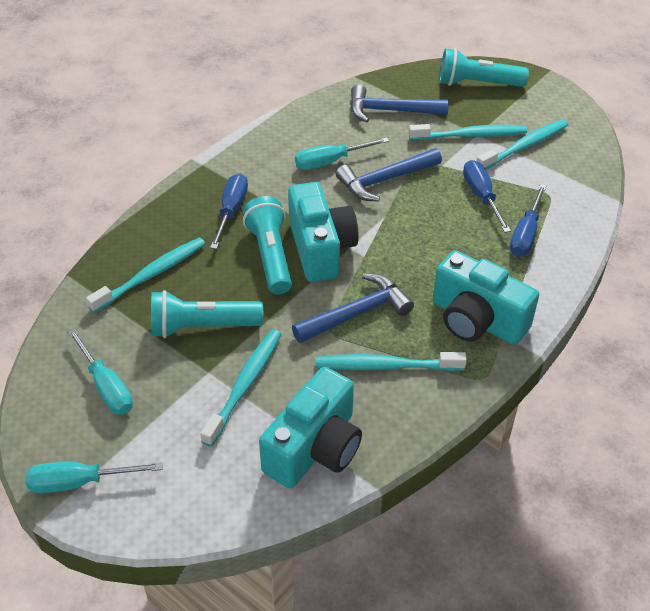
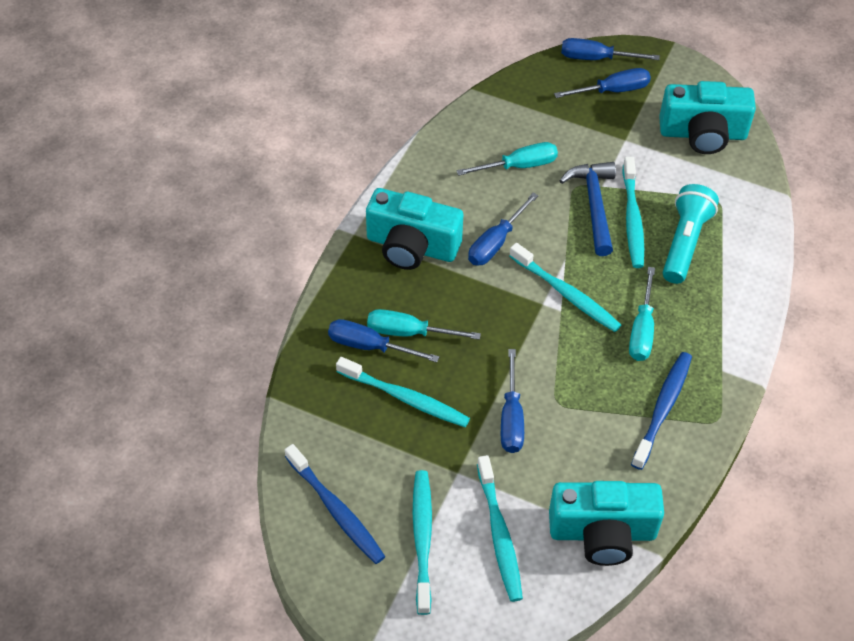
blue hammer: 3 -> 1
blue screwdriver: 3 -> 5
blue toothbrush: 0 -> 2
turquoise flashlight: 3 -> 1

